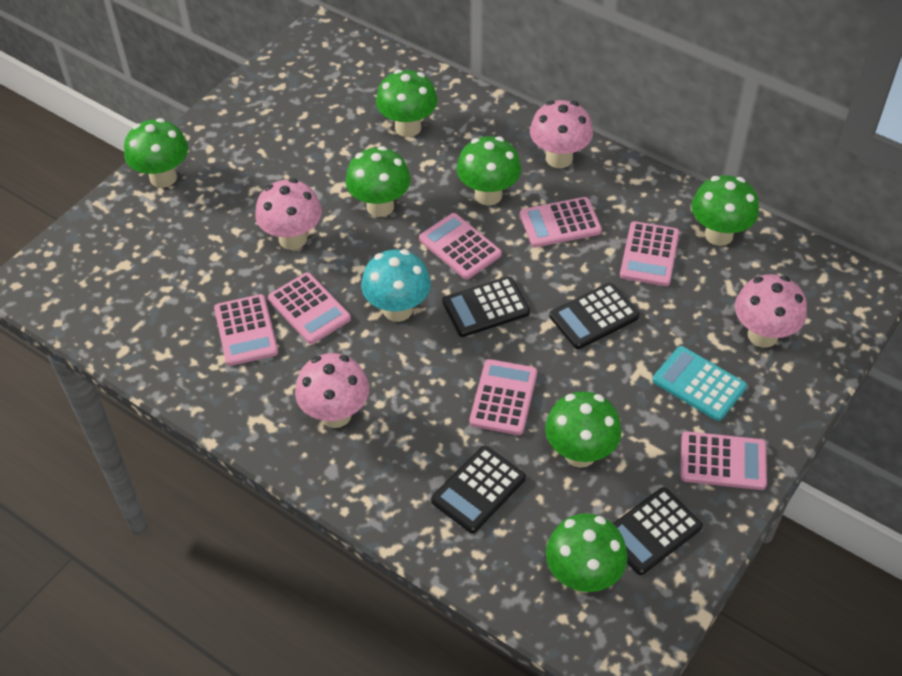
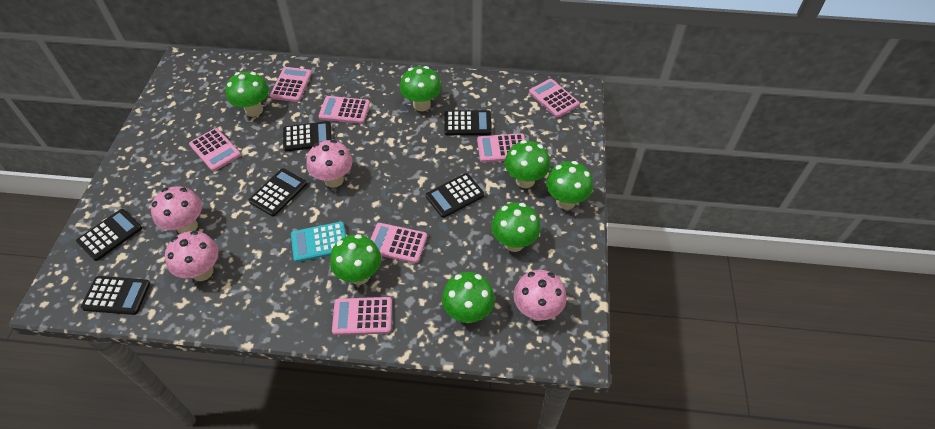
black calculator: 4 -> 6
turquoise mushroom: 1 -> 0

